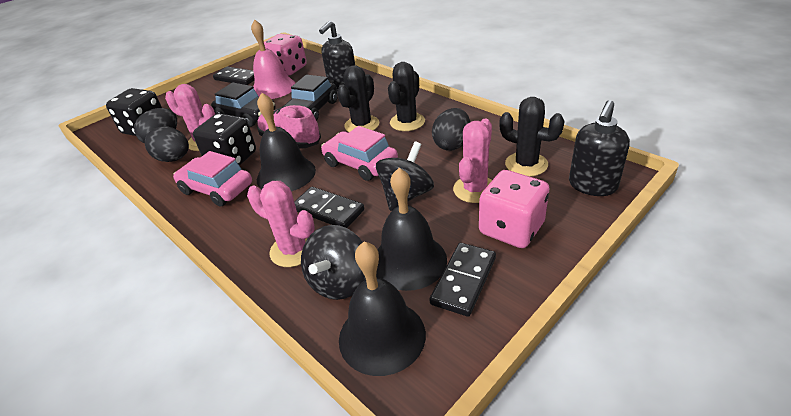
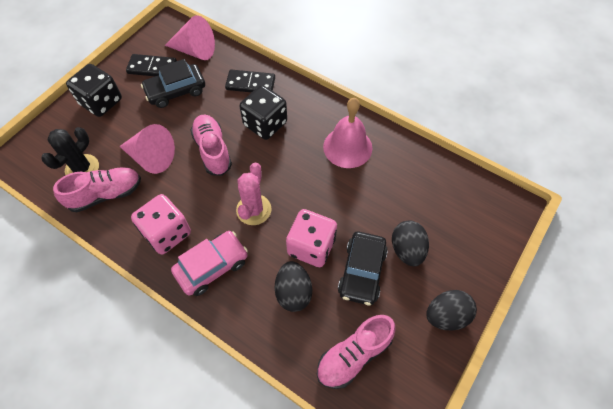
black bell: 3 -> 0
black cactus: 3 -> 1
black domino: 3 -> 2
black soap dispenser: 2 -> 0
black spinning top: 2 -> 0
pink cactus: 3 -> 1
pink car: 2 -> 1
pink cone: 0 -> 2
pink shoe: 1 -> 3

